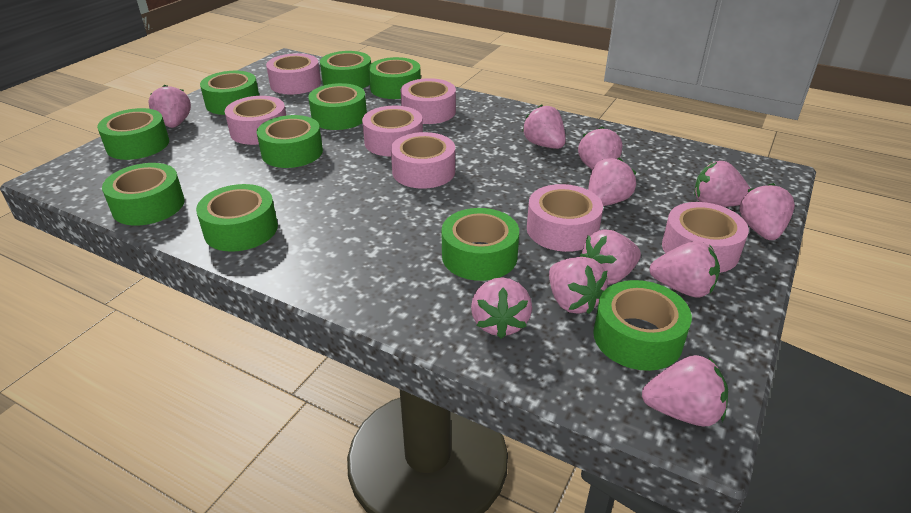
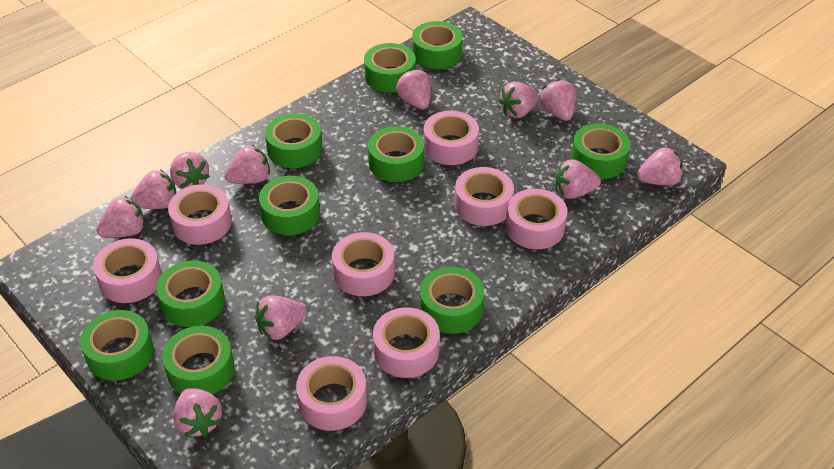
pink tape: 7 -> 8

